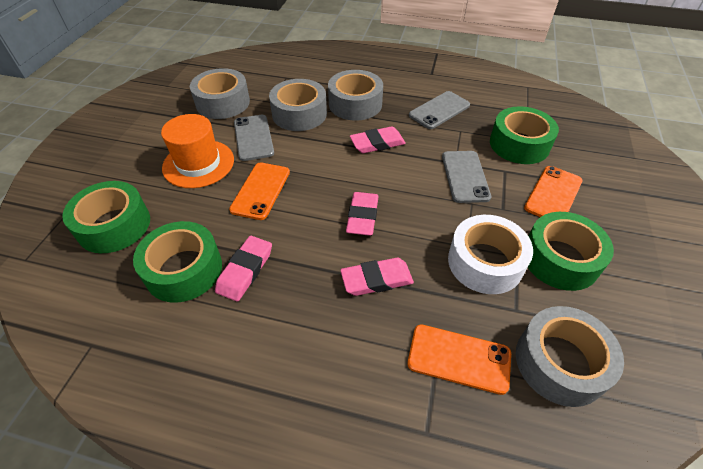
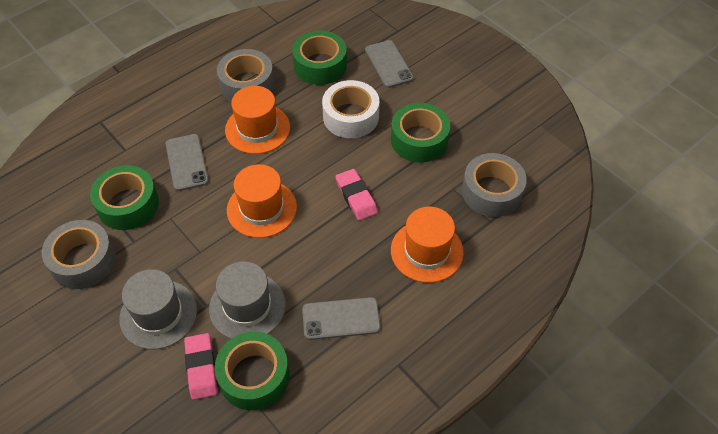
grey hat: 0 -> 2
grey tape: 4 -> 3
orange hat: 1 -> 3
orange phone: 3 -> 0
pink eraser: 4 -> 2

